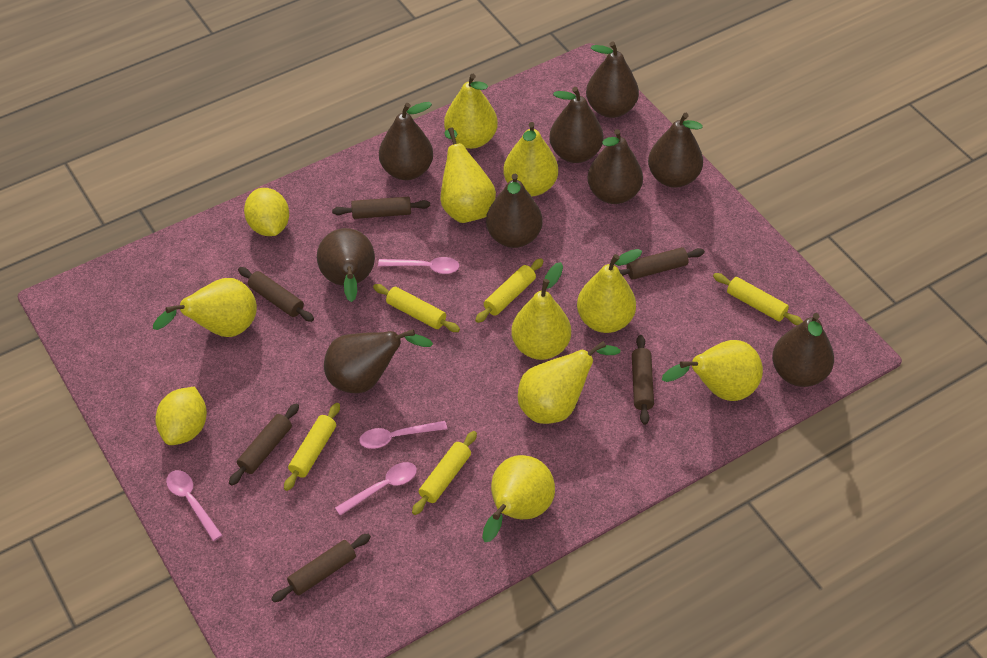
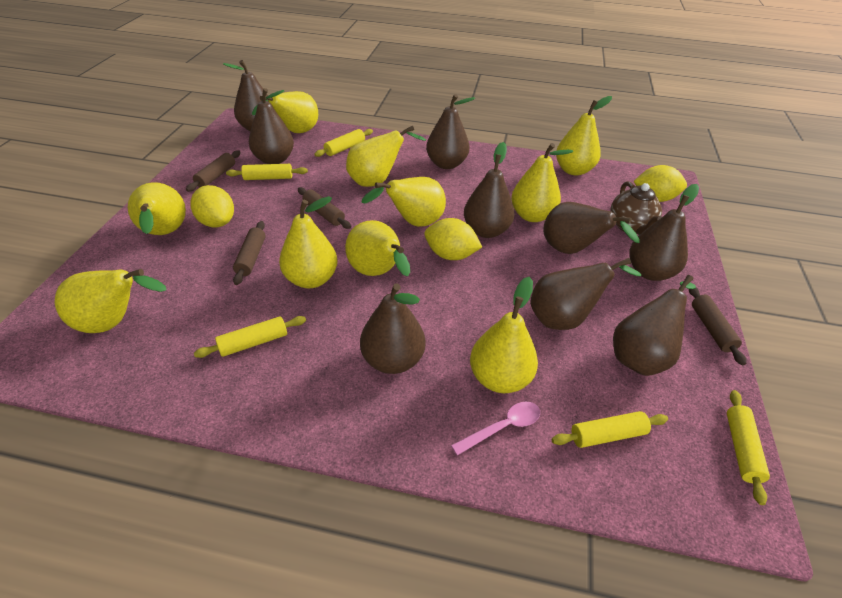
brown rolling pin: 6 -> 4
brown teapot: 0 -> 1
pink spoon: 4 -> 1
yellow lemon: 2 -> 3
yellow pear: 9 -> 10

